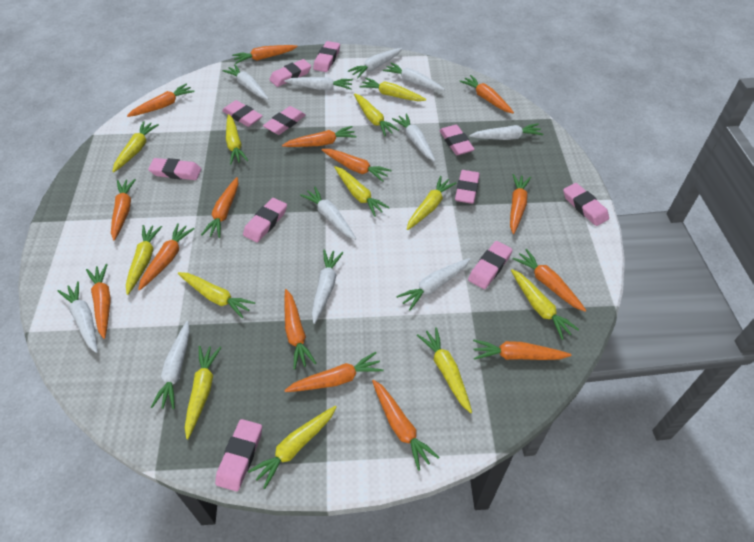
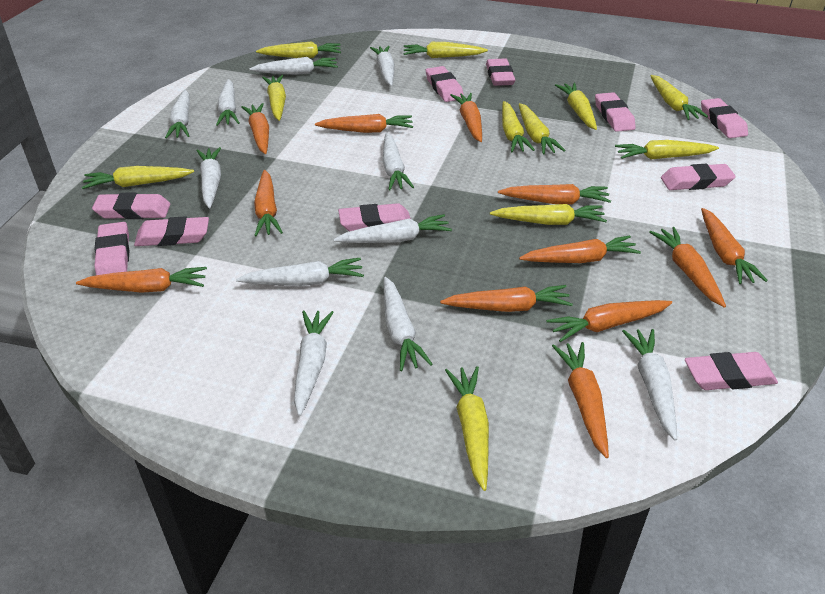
orange carrot: 15 -> 12
pink eraser: 11 -> 10
yellow carrot: 12 -> 11

